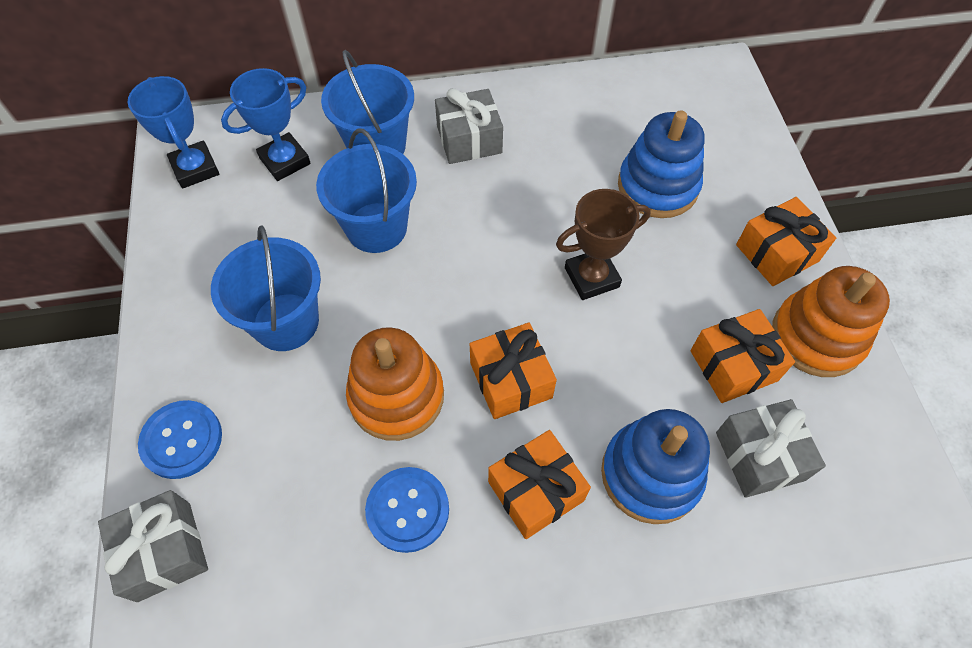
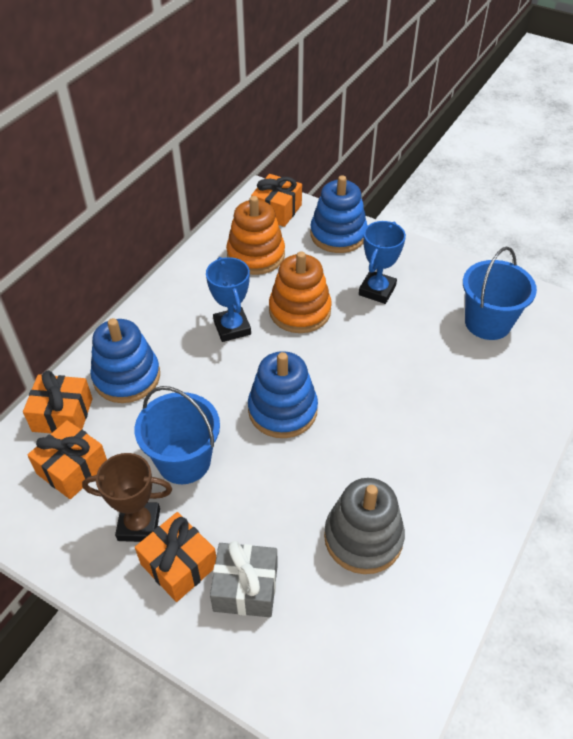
blue bucket: 3 -> 2
blue button: 2 -> 0
blue stacking toy: 2 -> 3
grey gift: 3 -> 1
grey stacking toy: 0 -> 1

